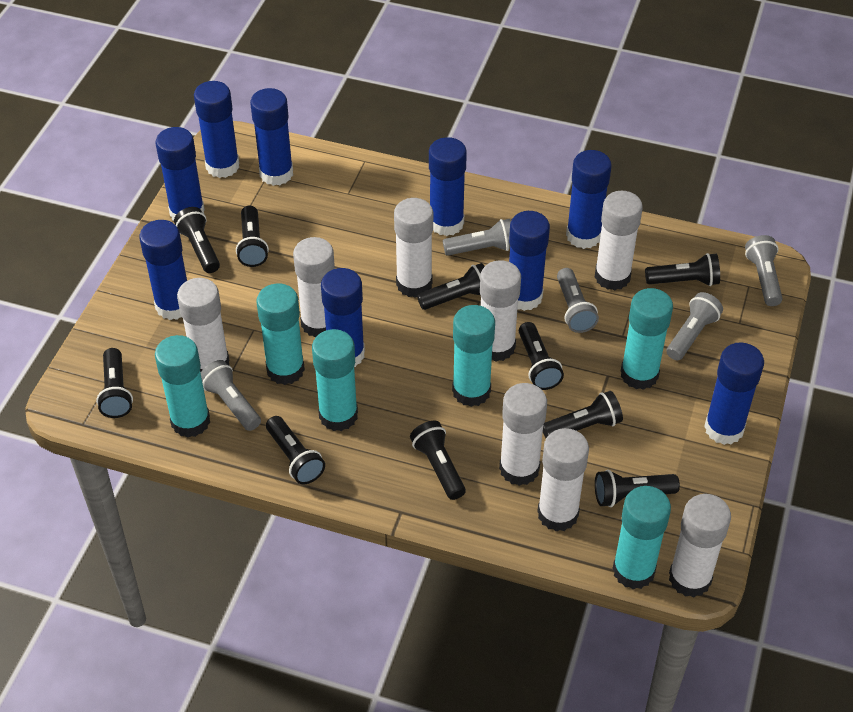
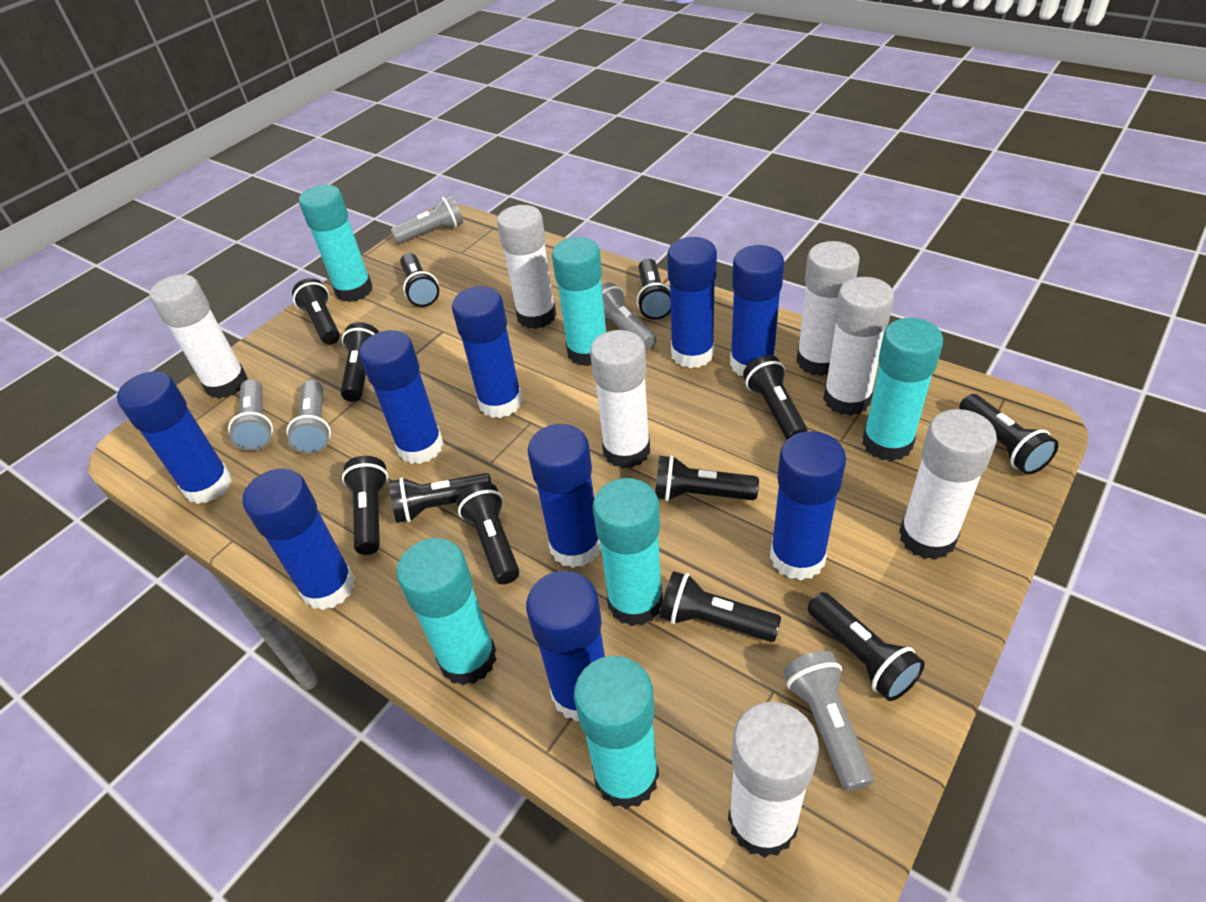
black flashlight: 10 -> 12
white glue stick: 8 -> 7

